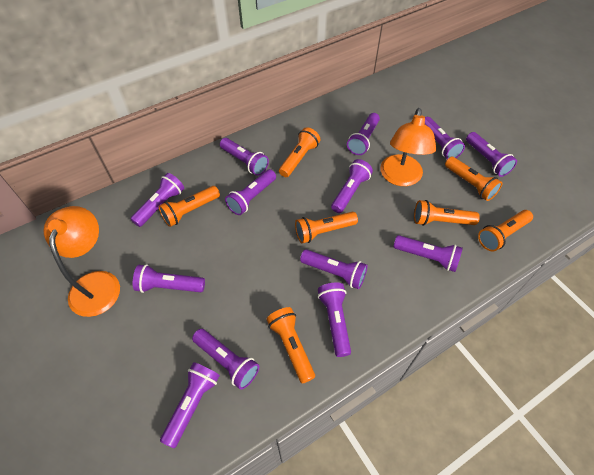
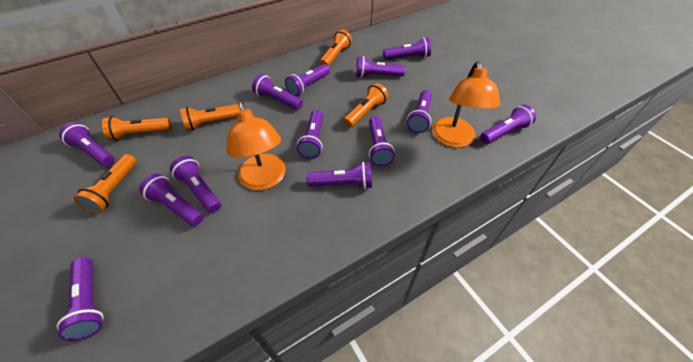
orange flashlight: 7 -> 5

